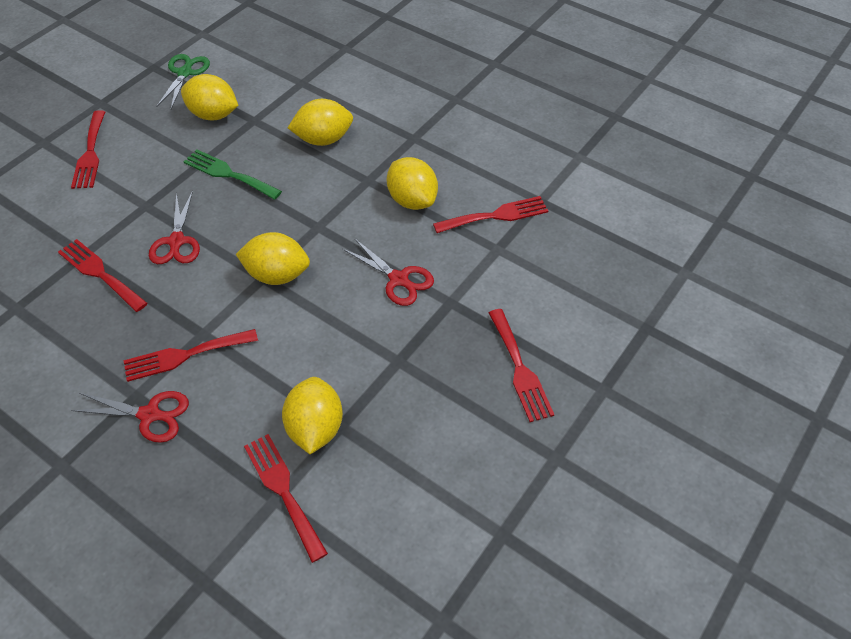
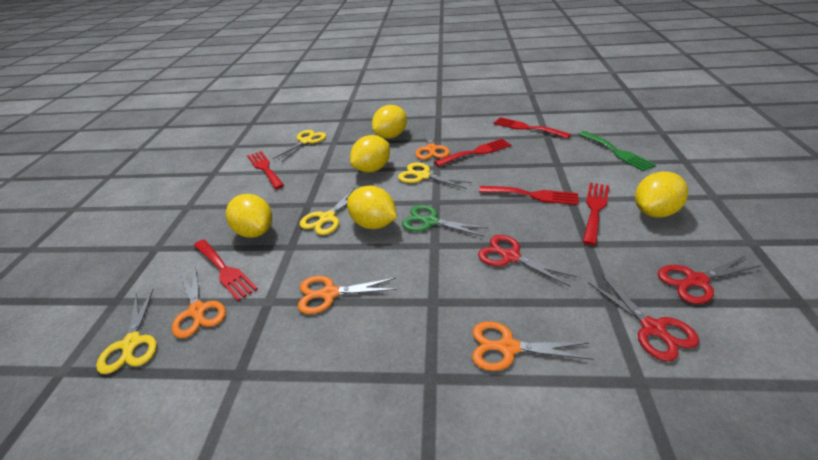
orange scissors: 0 -> 4
yellow scissors: 0 -> 4

